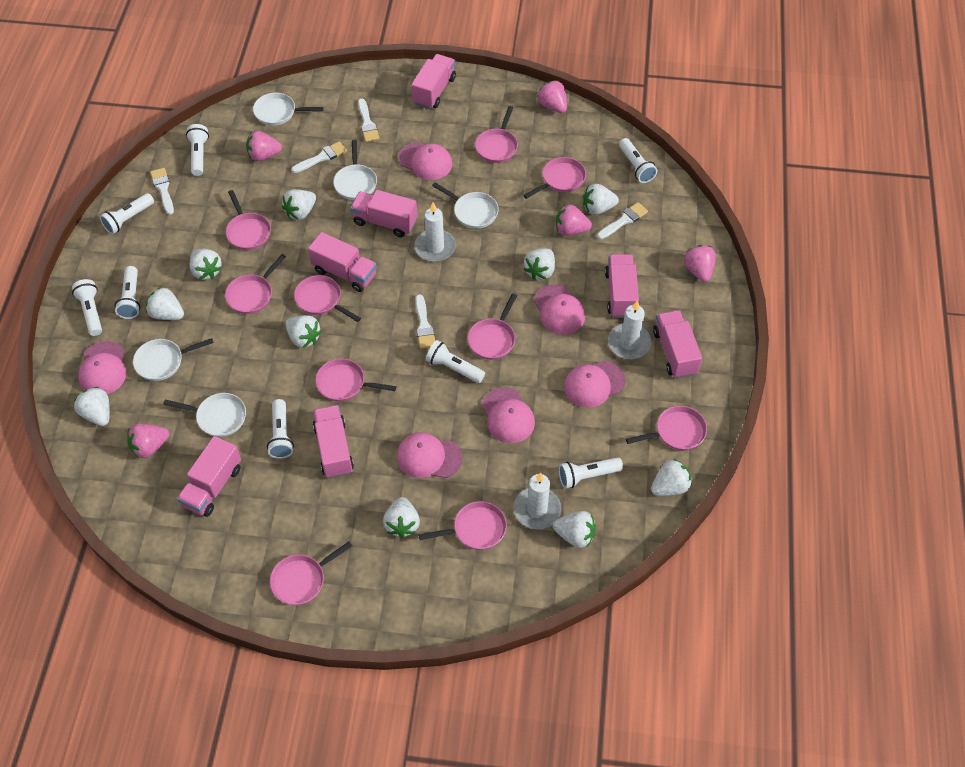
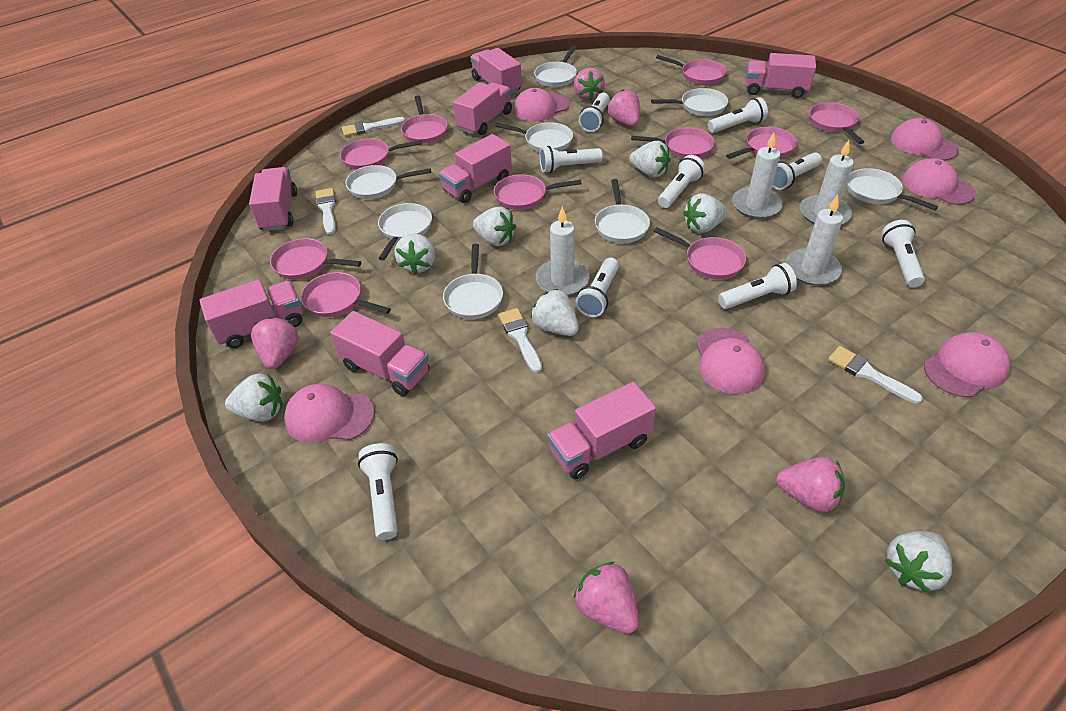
pink truck: 7 -> 8
white brush: 5 -> 4
white candle: 3 -> 4
white flashlight: 8 -> 9
white pan: 5 -> 8
white strawberry: 10 -> 7

